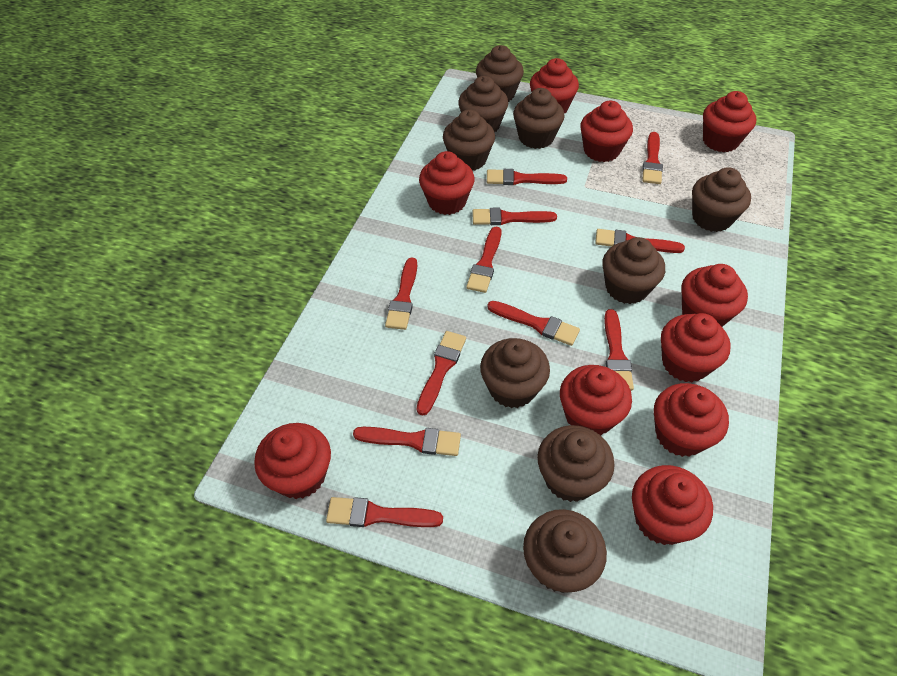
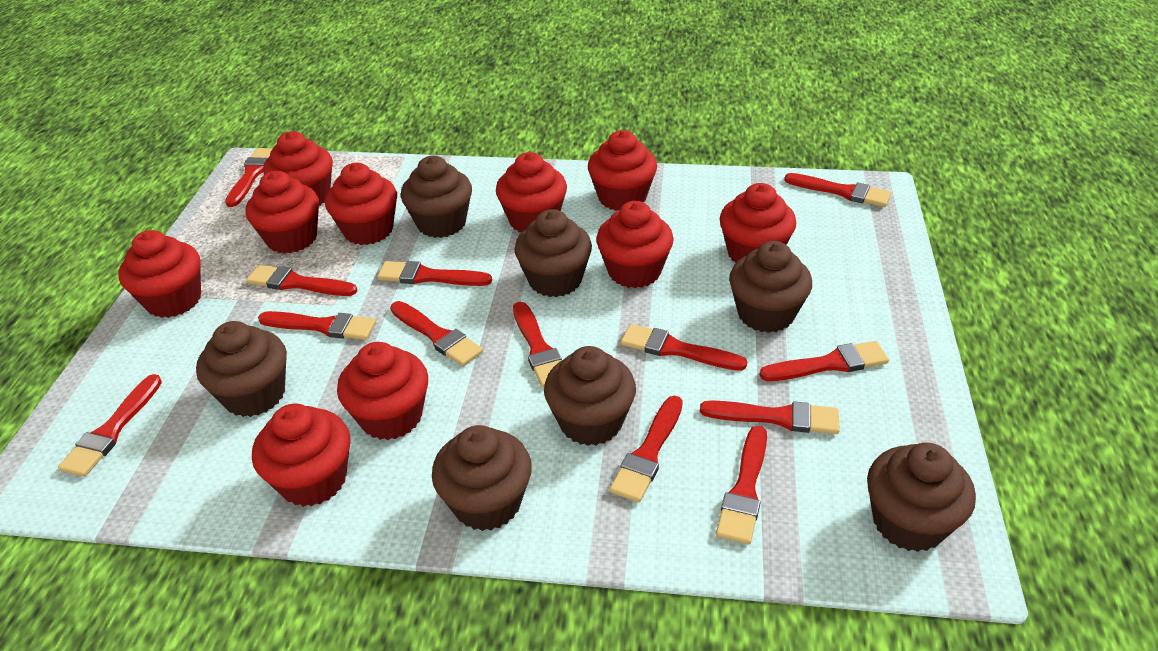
brown cupcake: 9 -> 7
red brush: 11 -> 13

